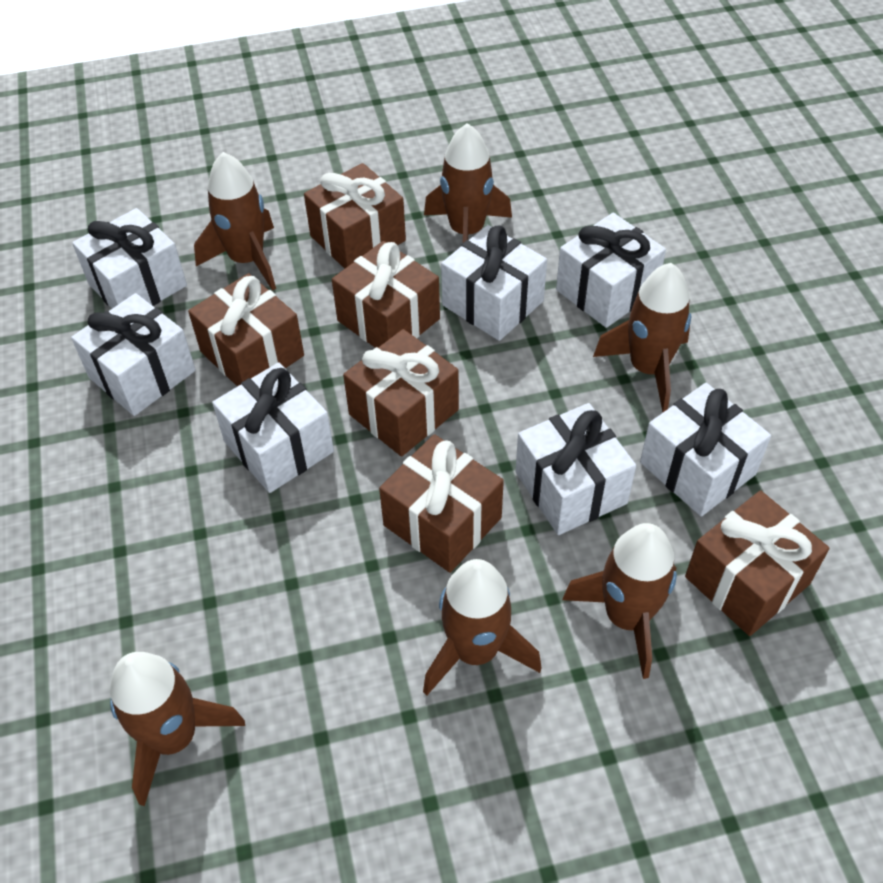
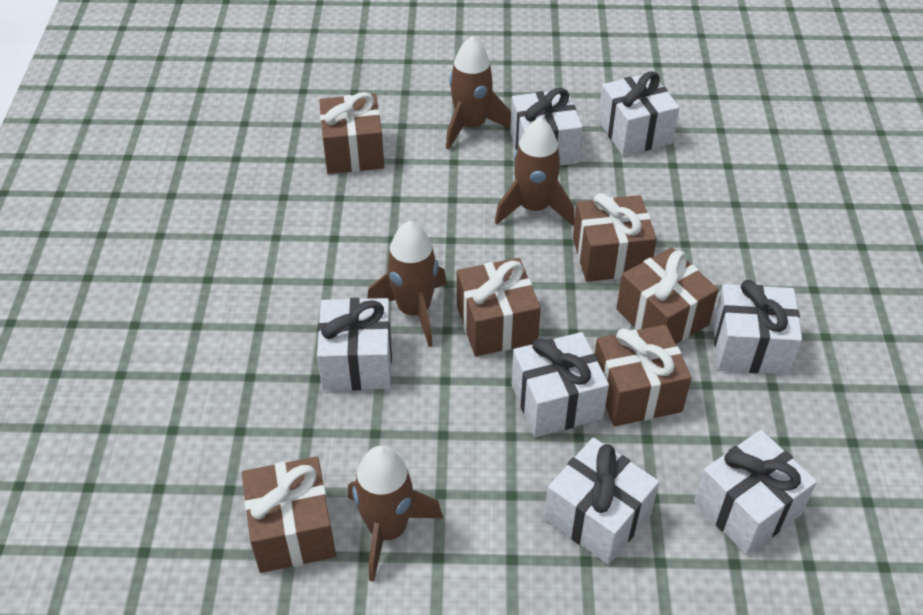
brown rocket: 6 -> 4

